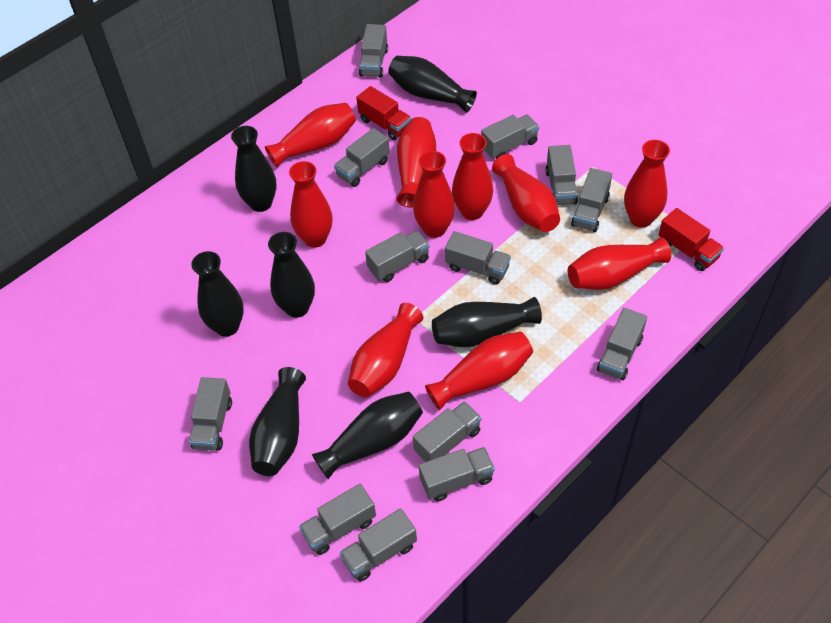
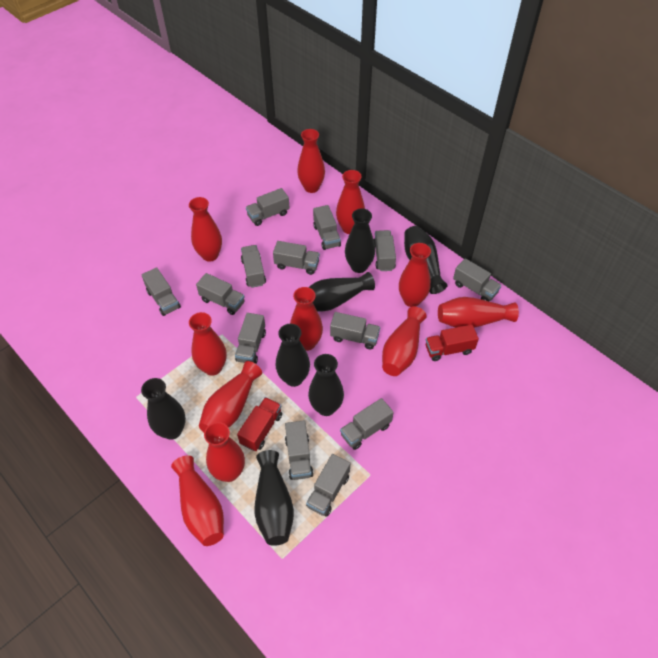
red vase: 10 -> 11

